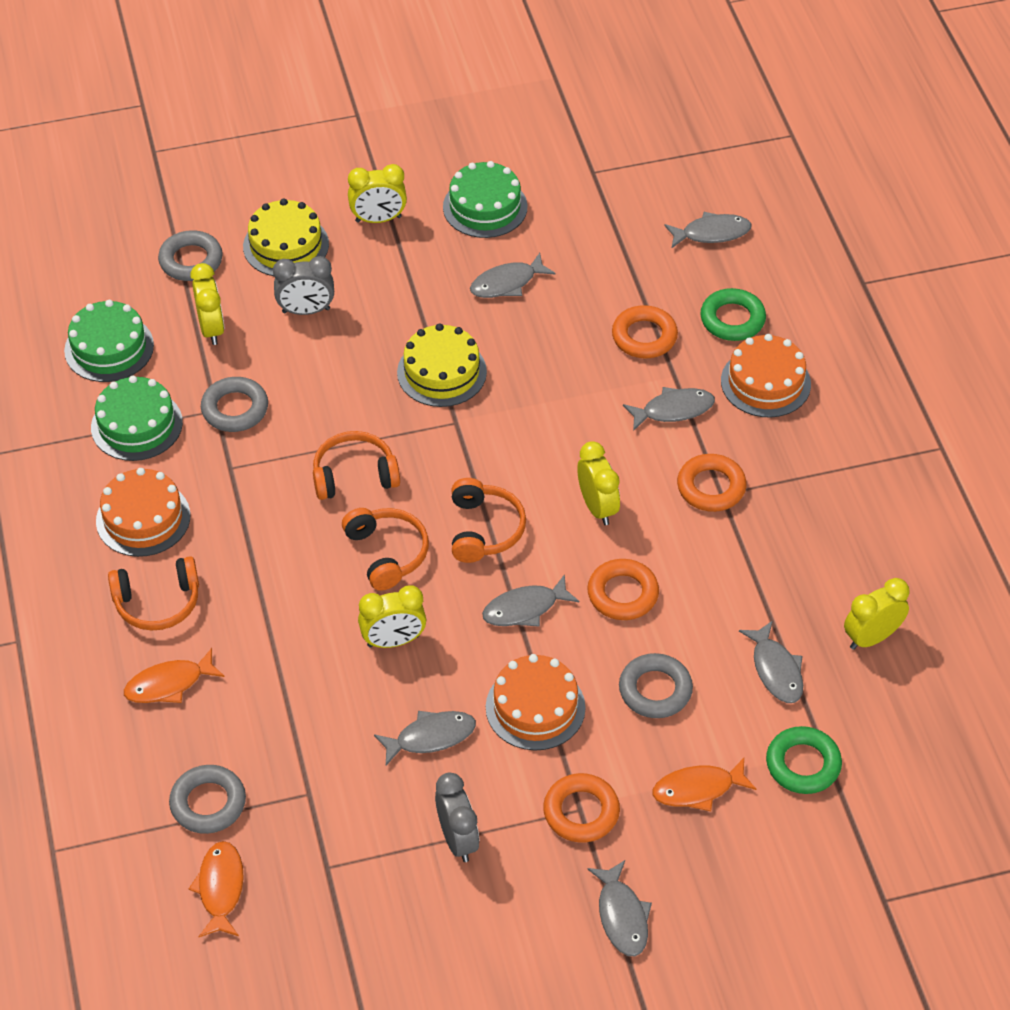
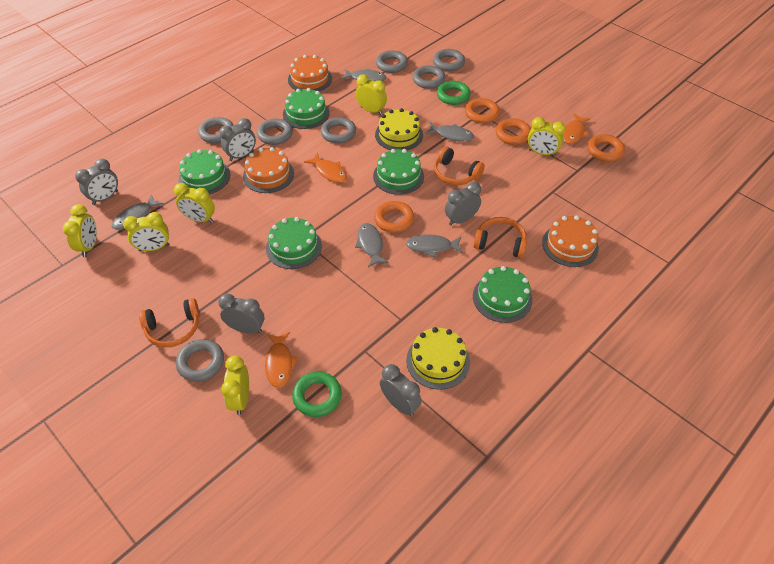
green cake: 3 -> 5
grey clock: 2 -> 5
grey fish: 7 -> 5
grey ring: 4 -> 7
orange headphones: 4 -> 3
yellow clock: 5 -> 6

